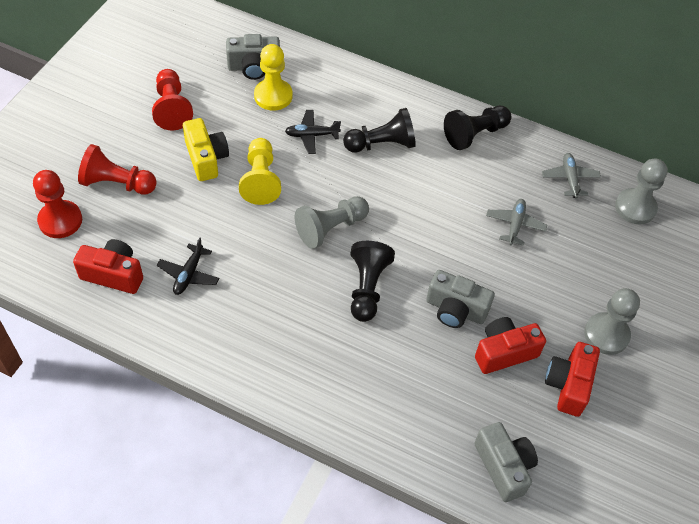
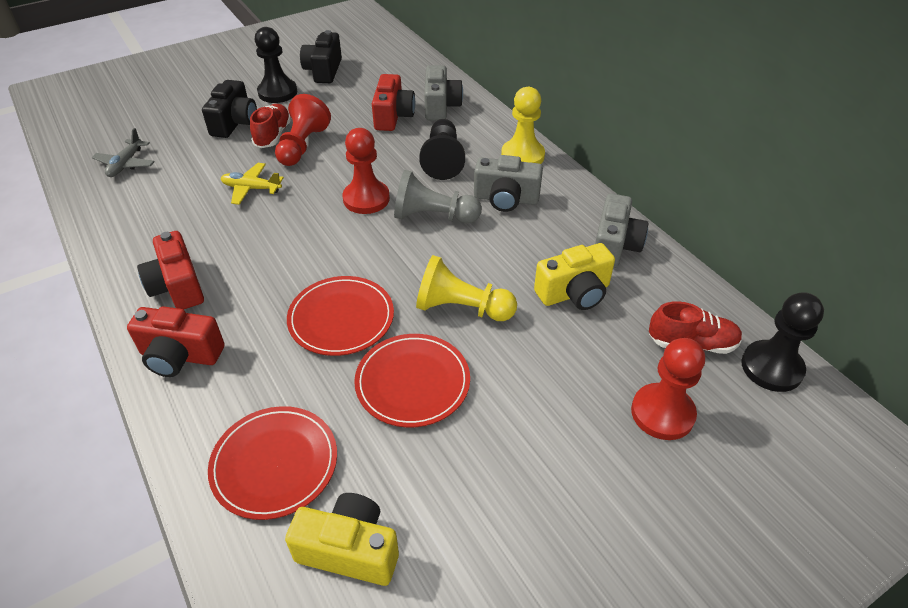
black camera: 0 -> 2
black plane: 2 -> 0
grey pawn: 3 -> 1
grey plane: 2 -> 1
red plate: 0 -> 3
red shoe: 0 -> 2
yellow camera: 1 -> 2
yellow plane: 0 -> 1

